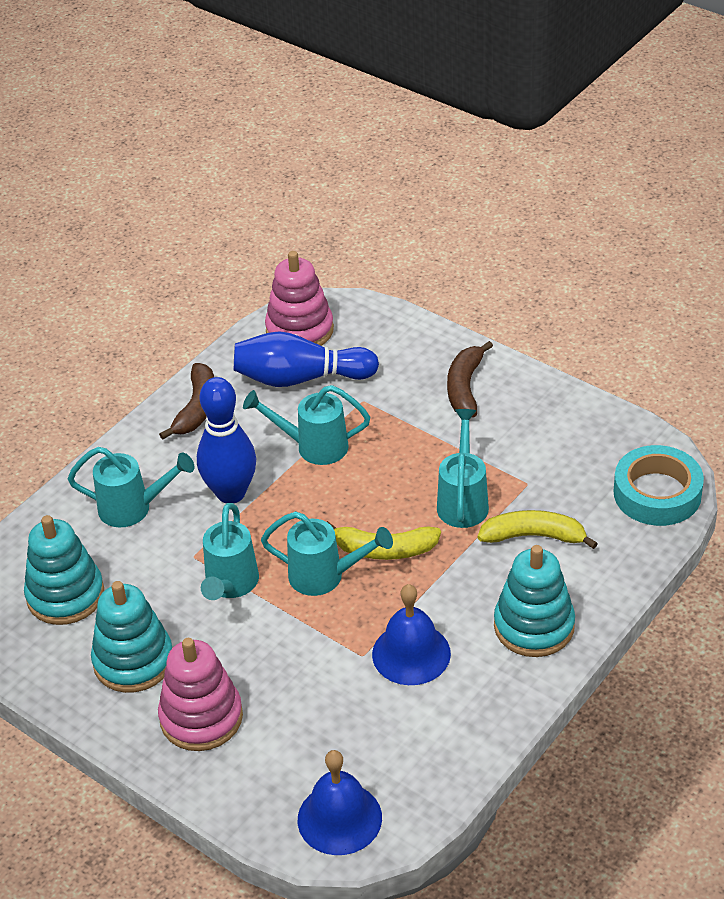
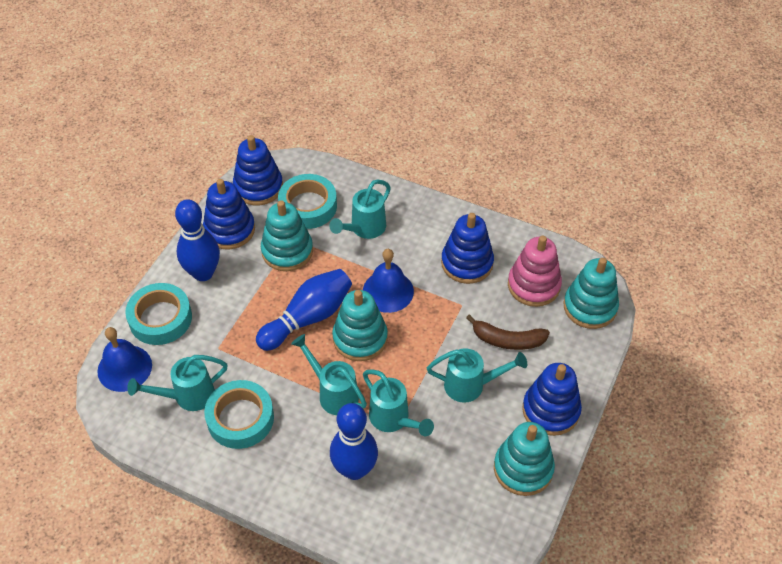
blue bowling pin: 2 -> 3
blue stacking toy: 0 -> 4
brown banana: 2 -> 1
pink stacking toy: 2 -> 1
turquoise stacking toy: 3 -> 4
turquoise tape: 1 -> 3
yellow banana: 2 -> 0

